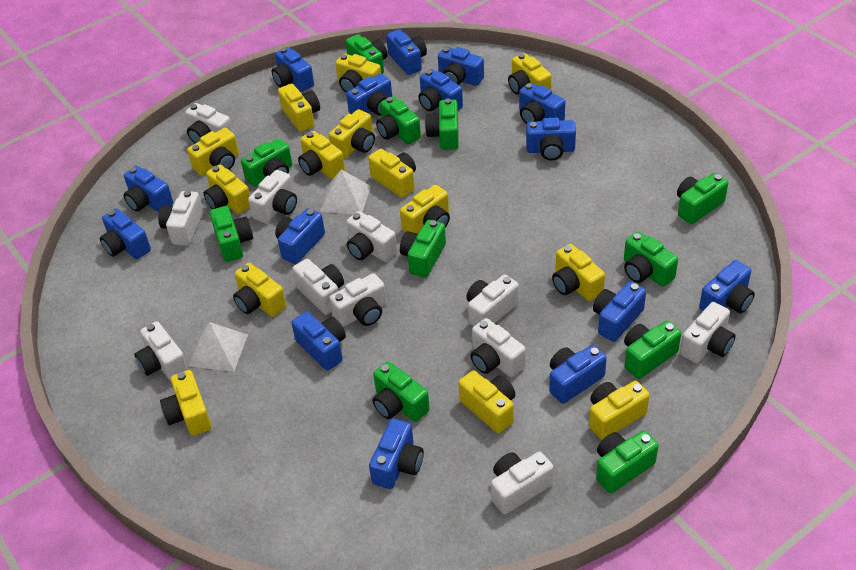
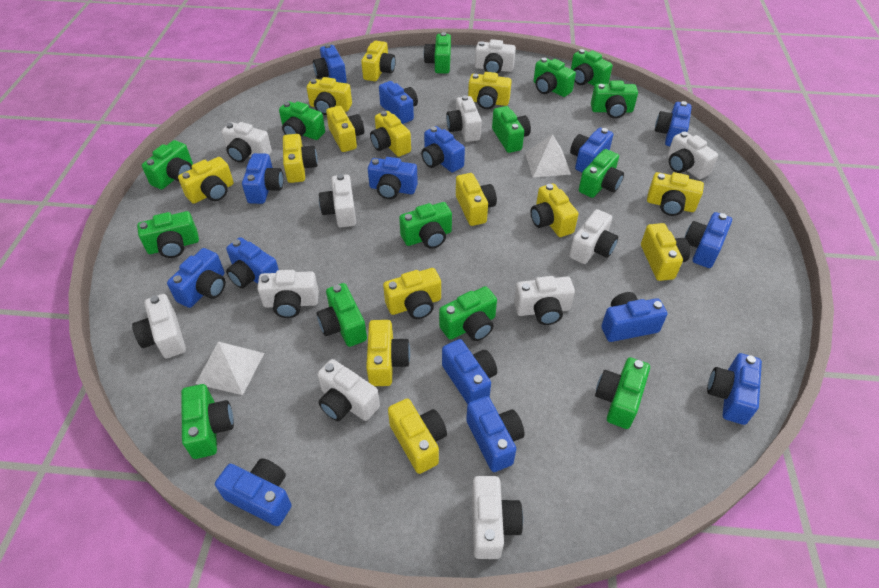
green camera: 11 -> 14

